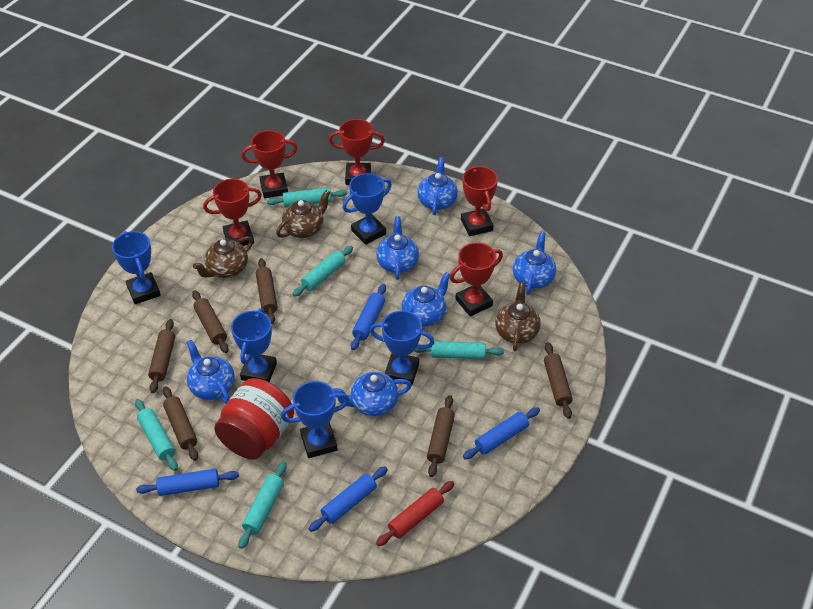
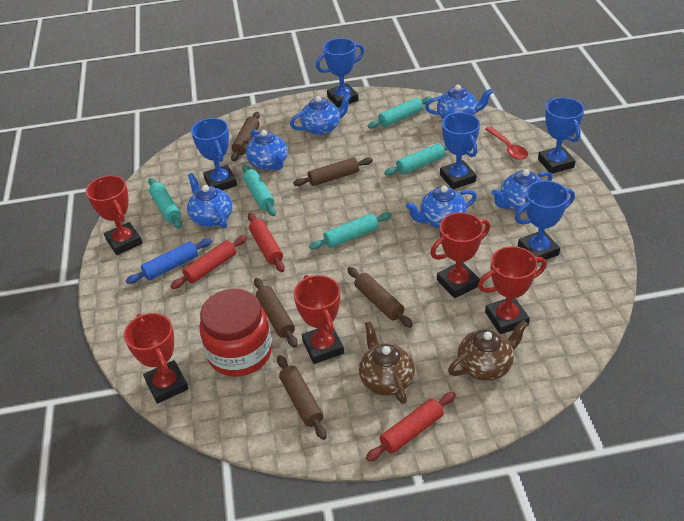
blue rolling pin: 4 -> 1
brown rolling pin: 6 -> 5
brown teapot: 3 -> 2
red rolling pin: 1 -> 3
red spoon: 0 -> 1

